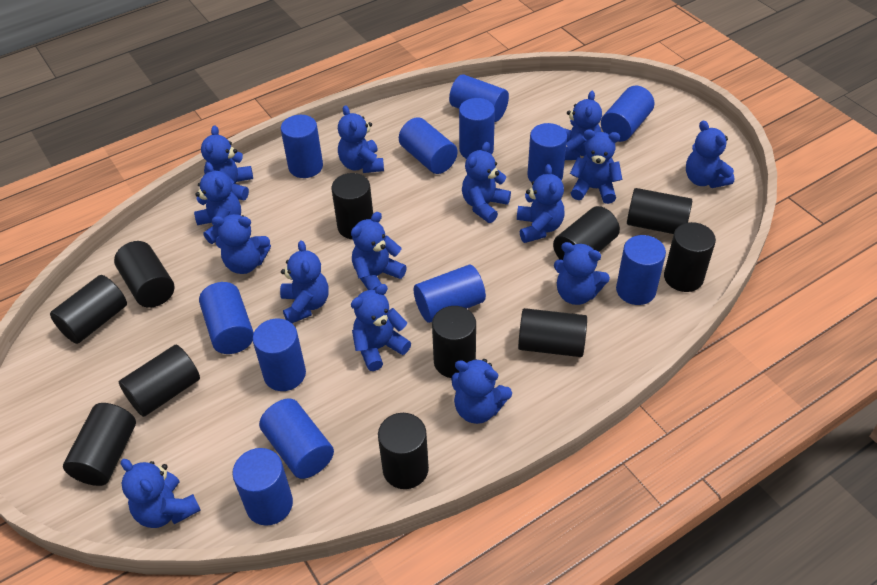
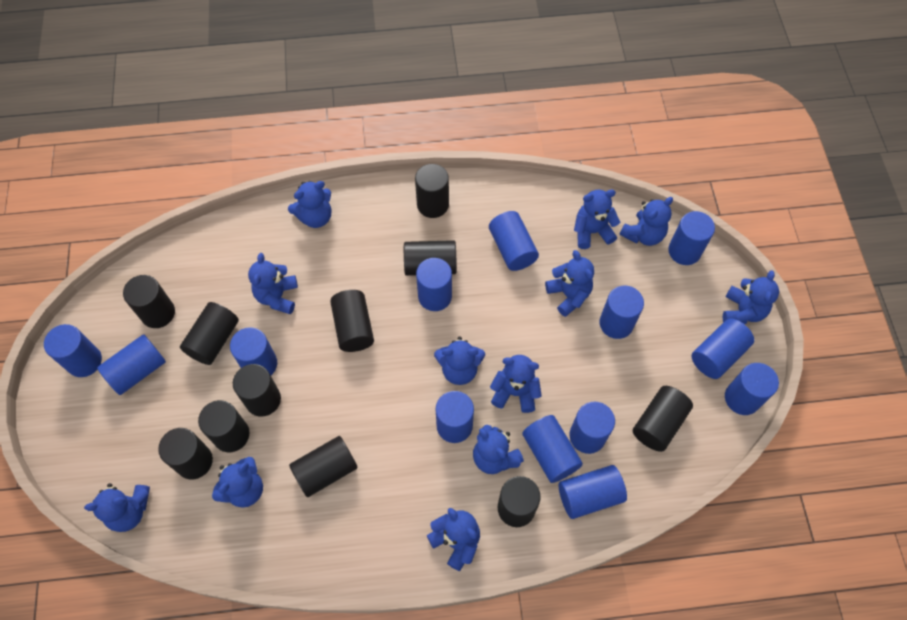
blue cylinder: 12 -> 13
blue teddy bear: 15 -> 12

